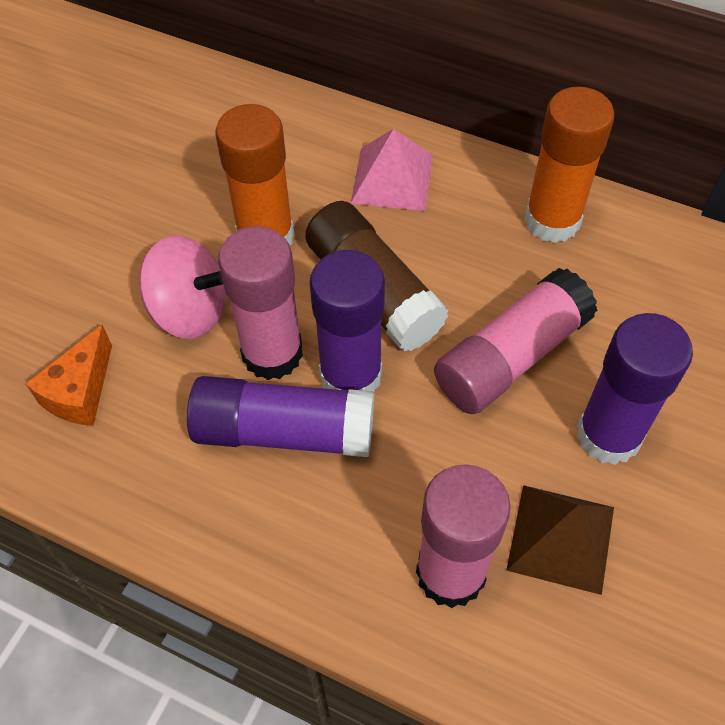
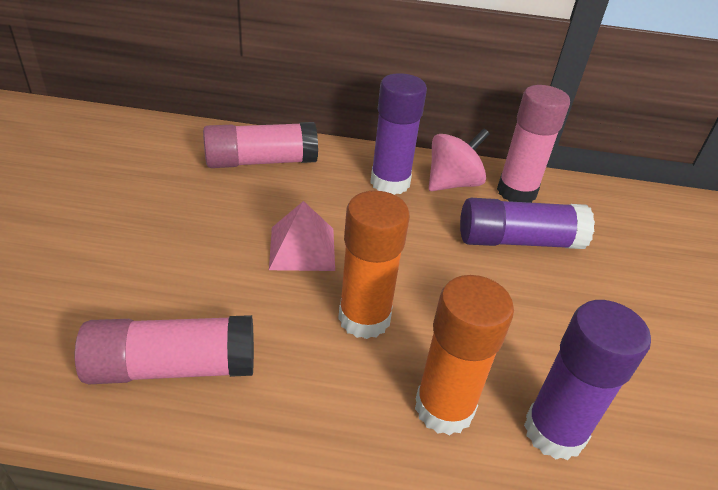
brown glue stick: 1 -> 0
brown pyramid: 1 -> 0
orange cheese: 1 -> 0

